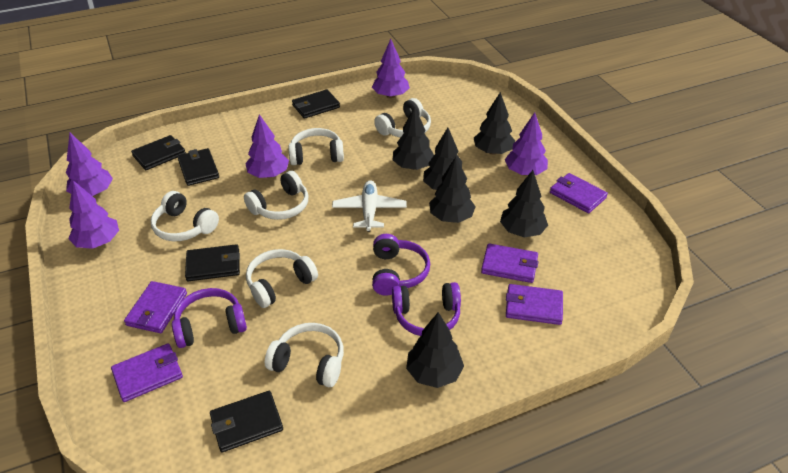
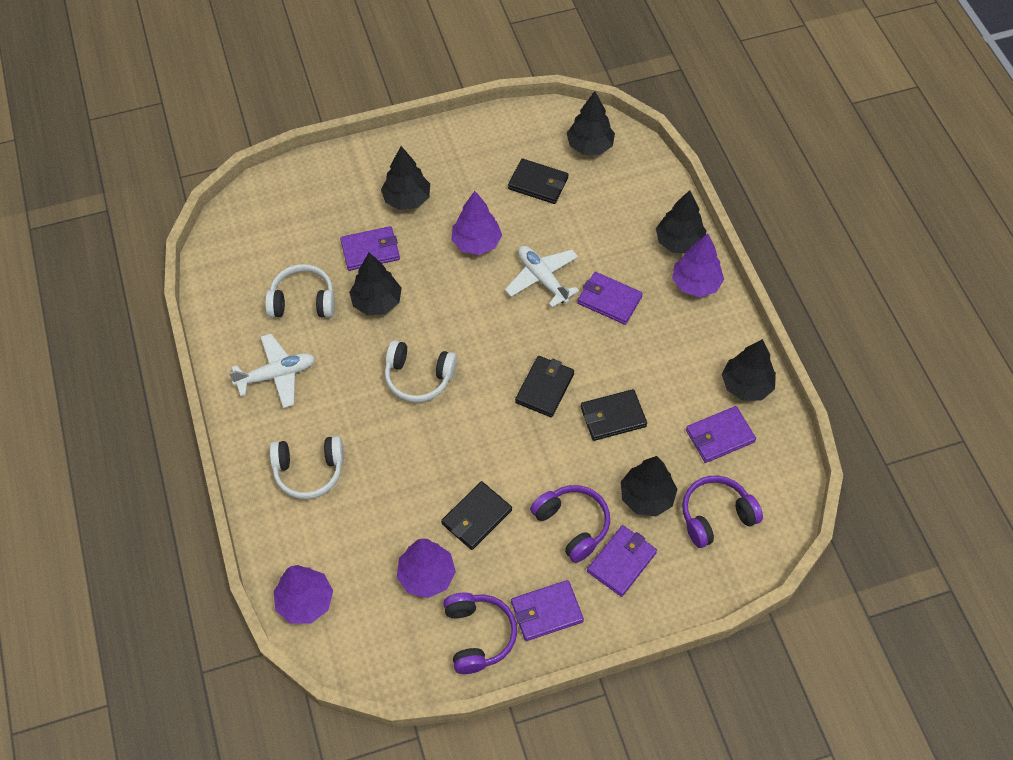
black wallet: 5 -> 4
purple tree: 5 -> 4
white headphones: 6 -> 3
white plane: 1 -> 2

